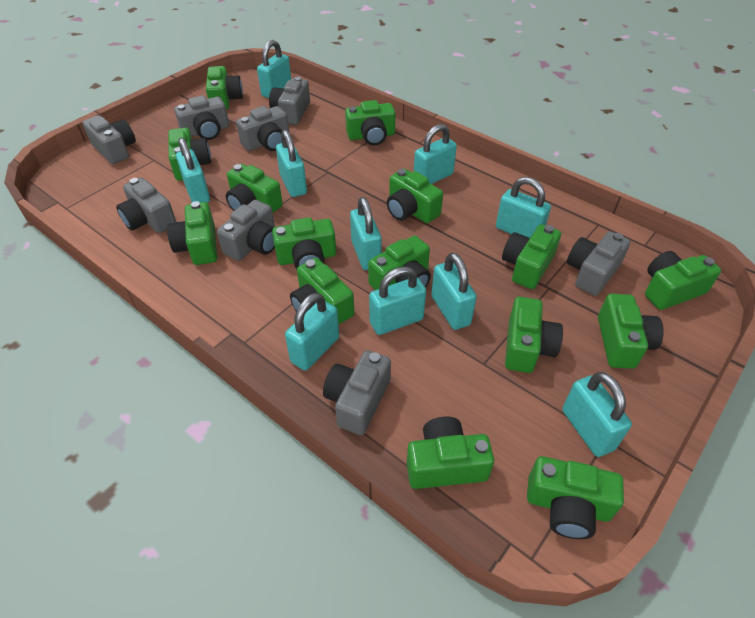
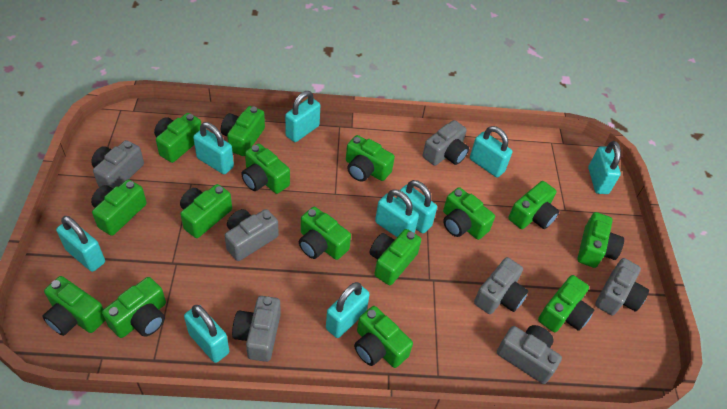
grey camera: 8 -> 7
turquoise padlock: 10 -> 9

